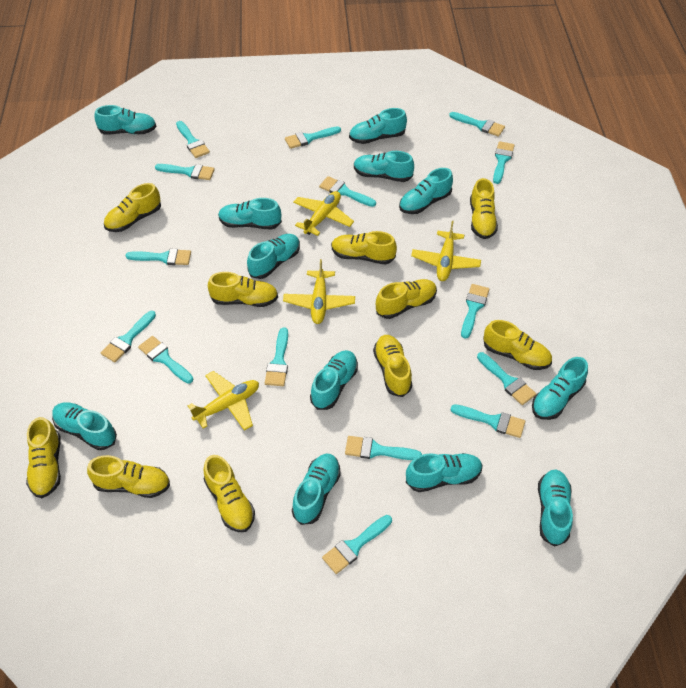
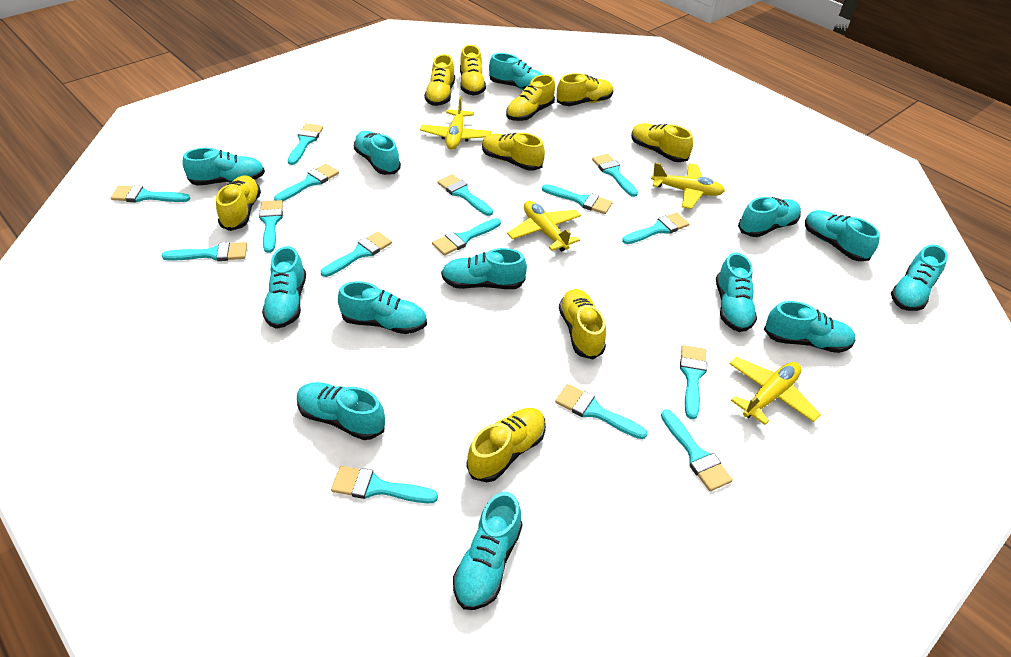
turquoise shoe: 12 -> 13
yellow shoe: 10 -> 9

